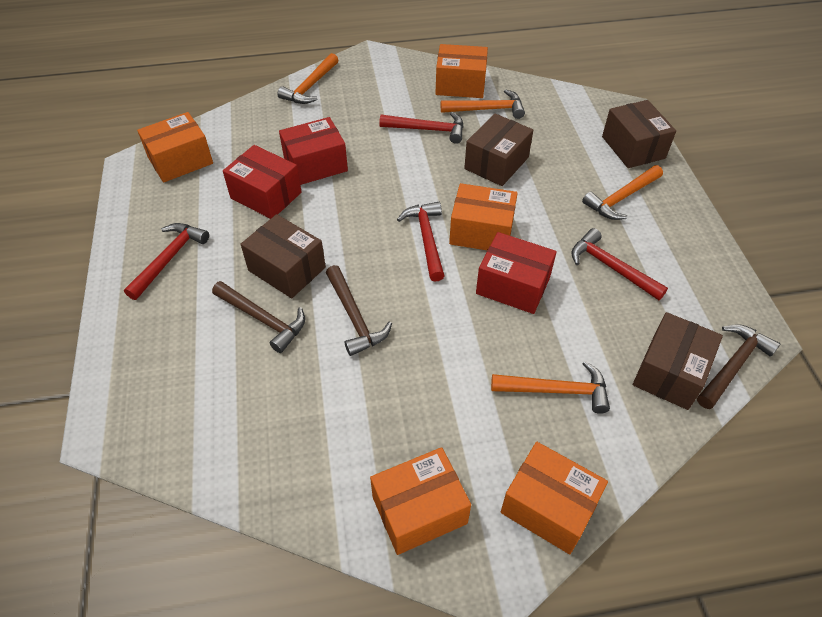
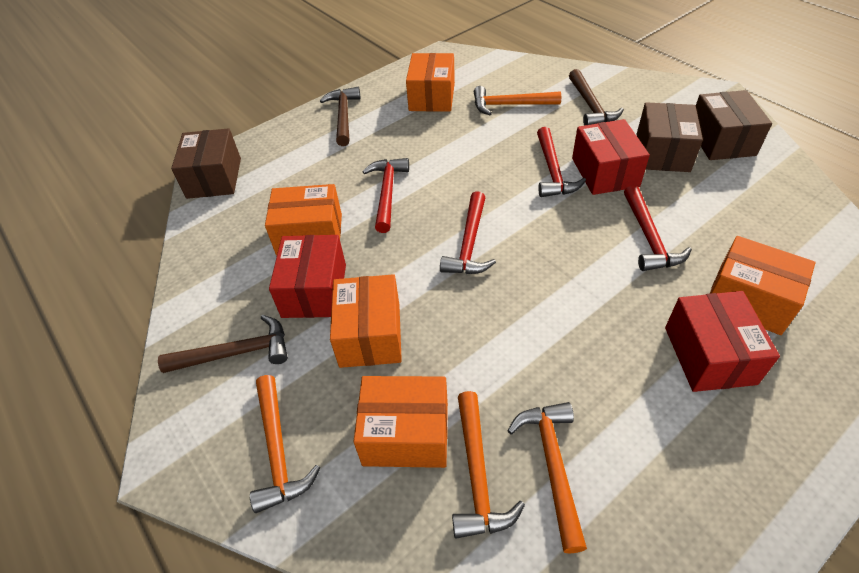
brown box: 4 -> 3

